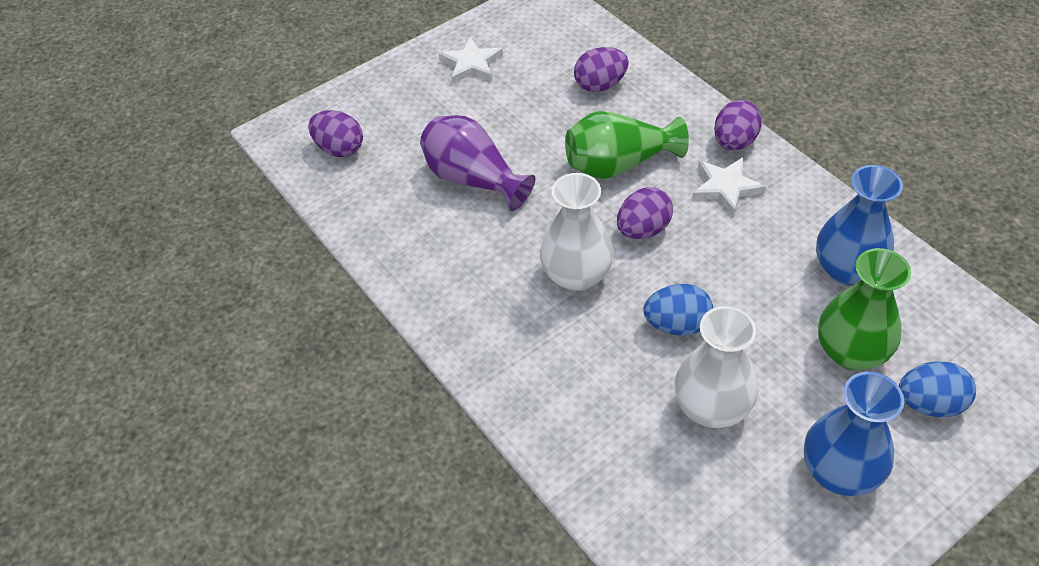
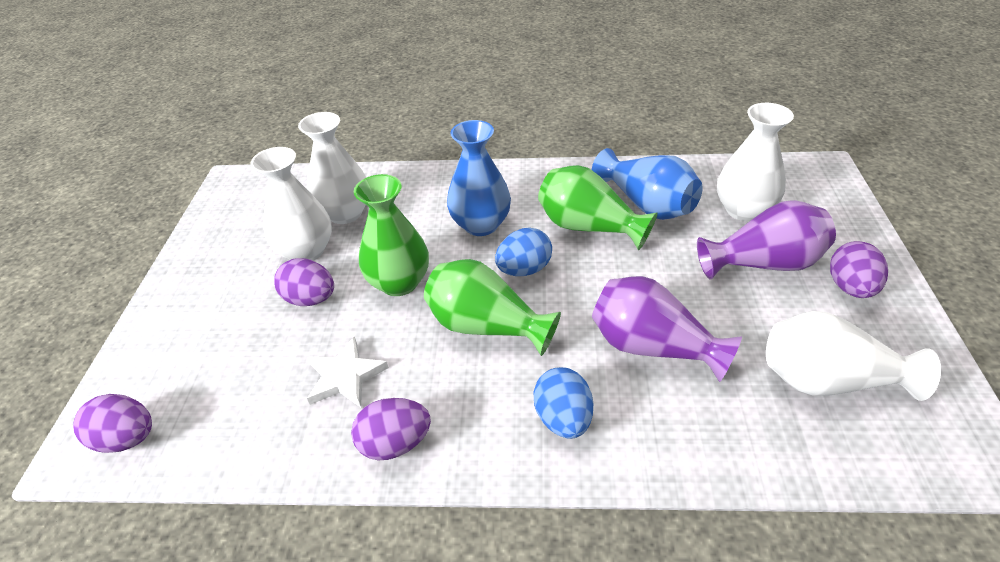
green vase: 2 -> 3
purple vase: 1 -> 2
white star: 2 -> 1
white vase: 2 -> 4

